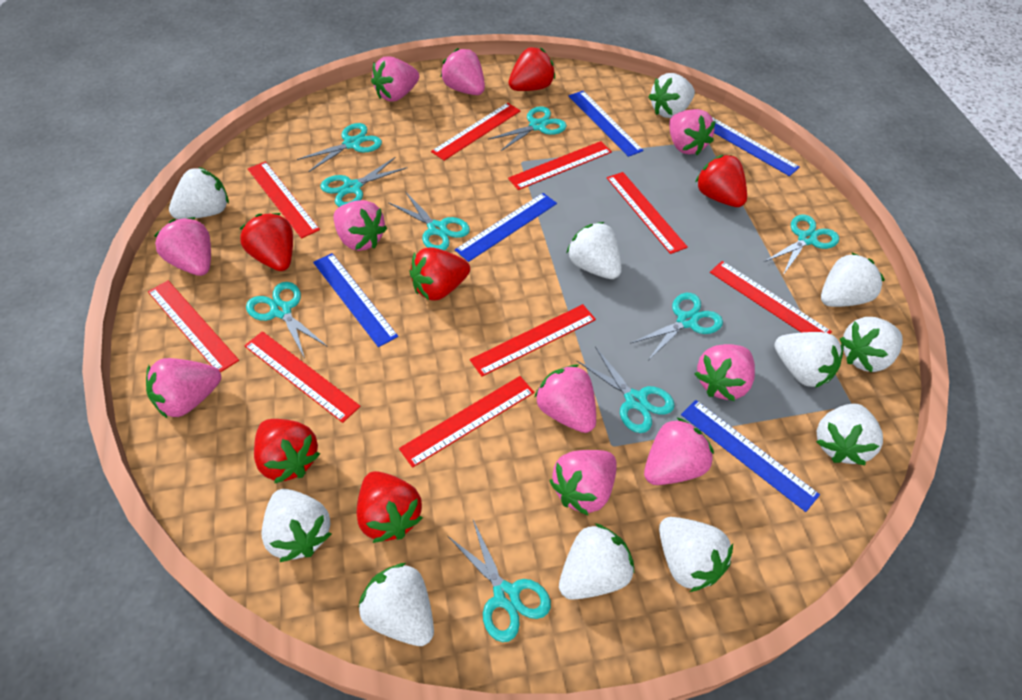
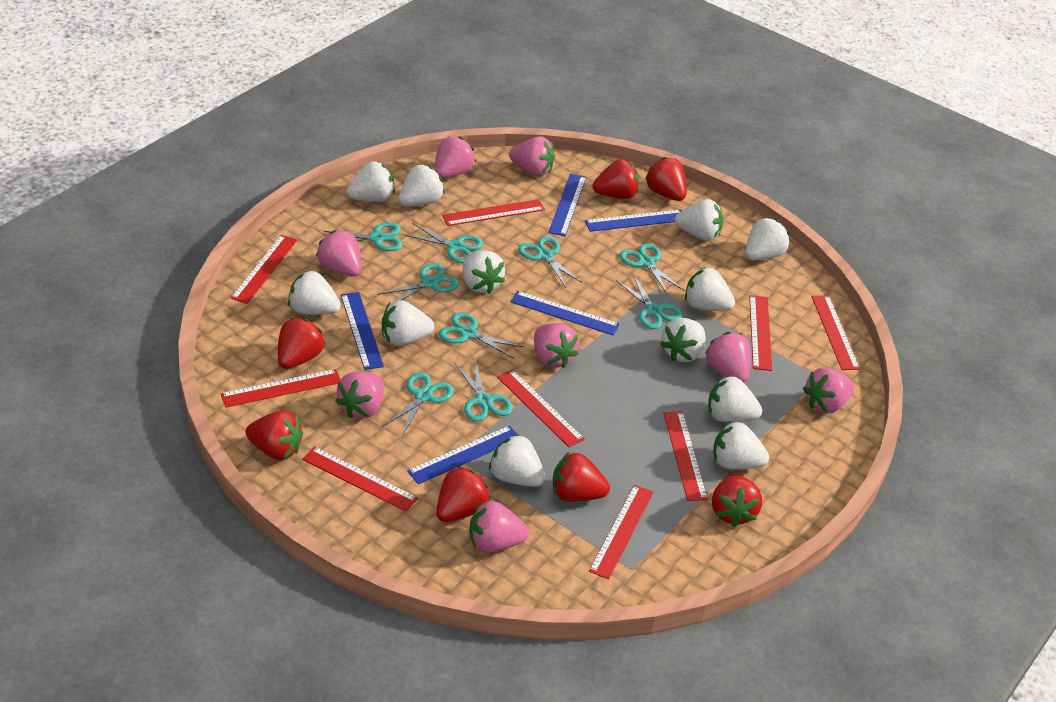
pink strawberry: 10 -> 8
red strawberry: 6 -> 7
white strawberry: 11 -> 12

